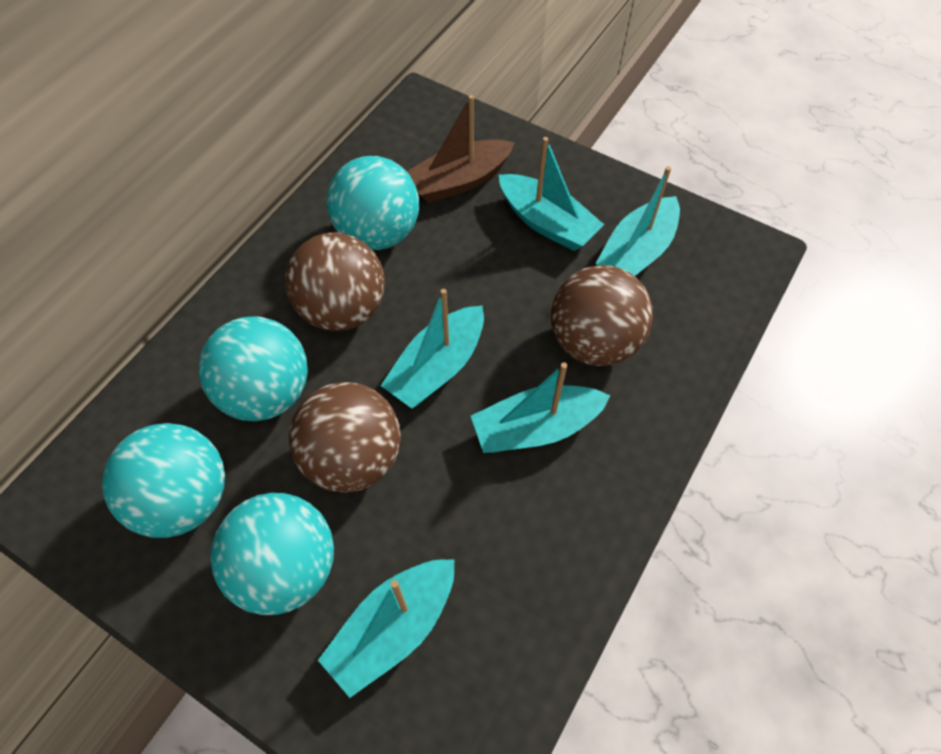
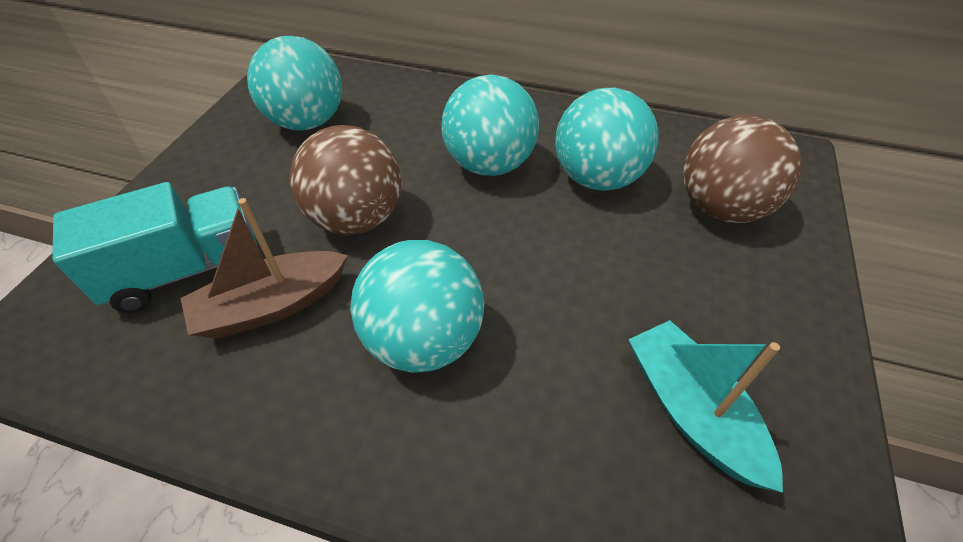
brown ball: 3 -> 2
turquoise boat: 5 -> 1
turquoise truck: 0 -> 1

